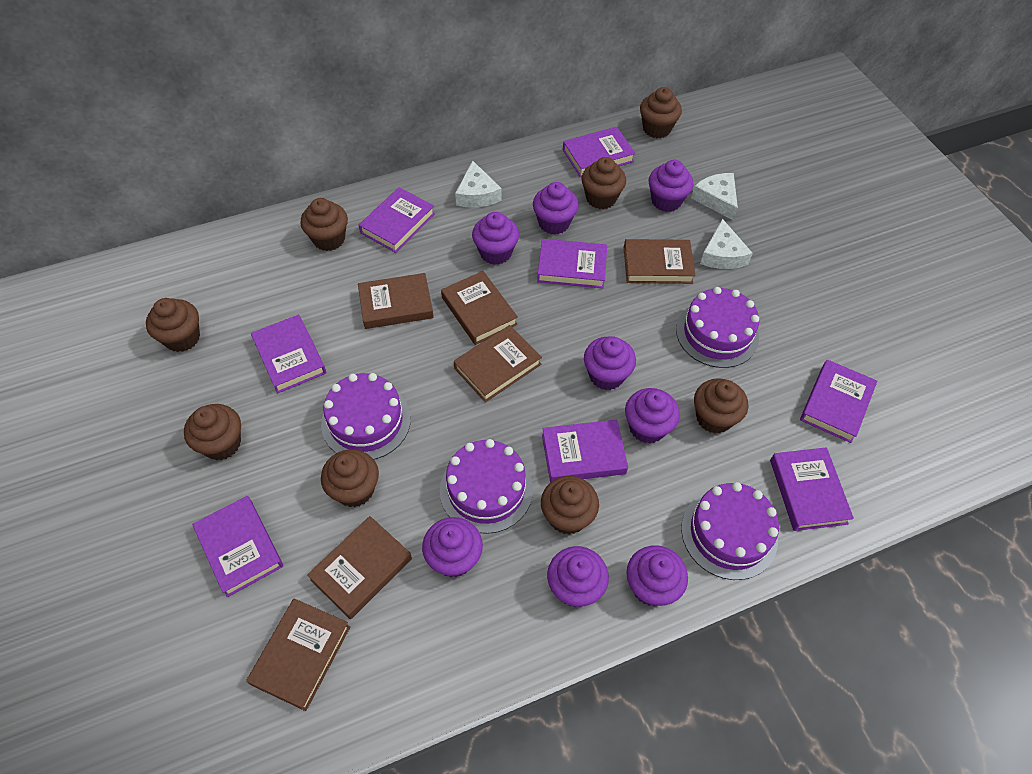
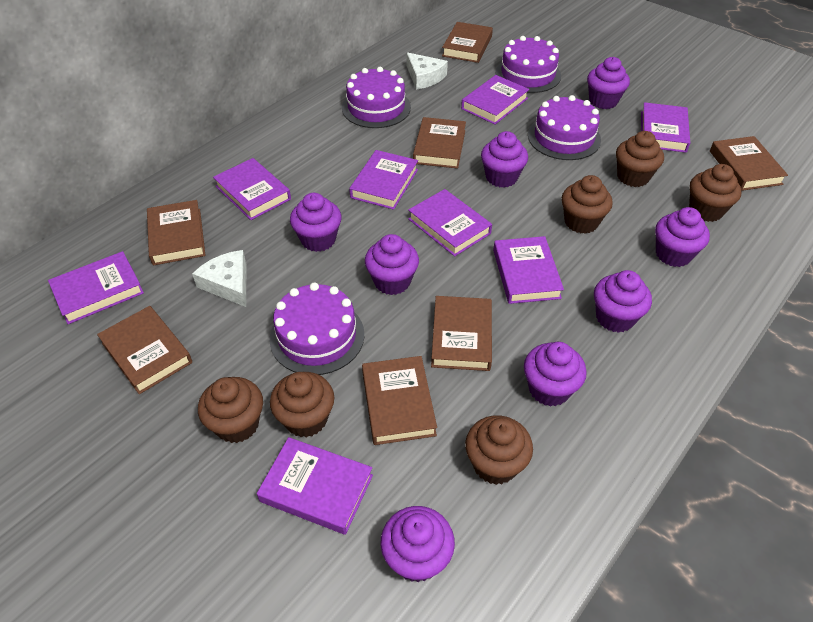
brown book: 6 -> 7
brown cupcake: 8 -> 6
white cheese: 3 -> 2

